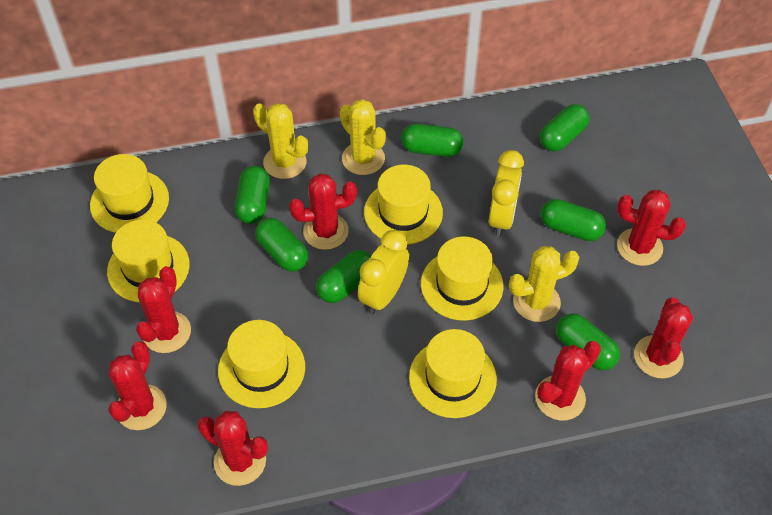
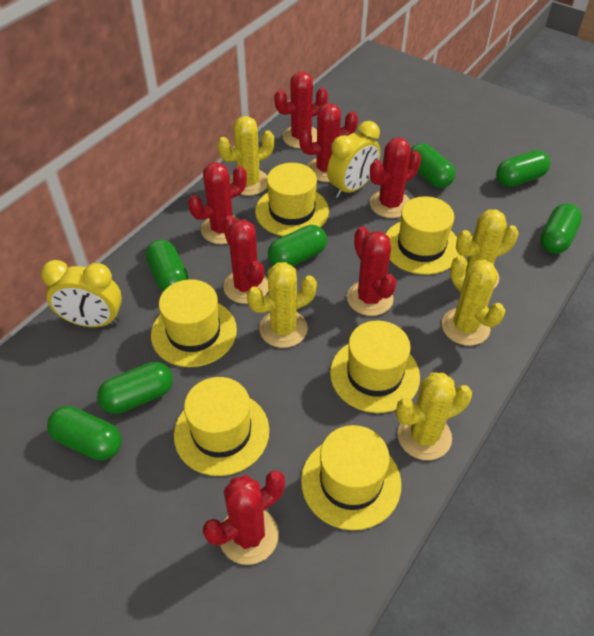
yellow cactus: 3 -> 5

